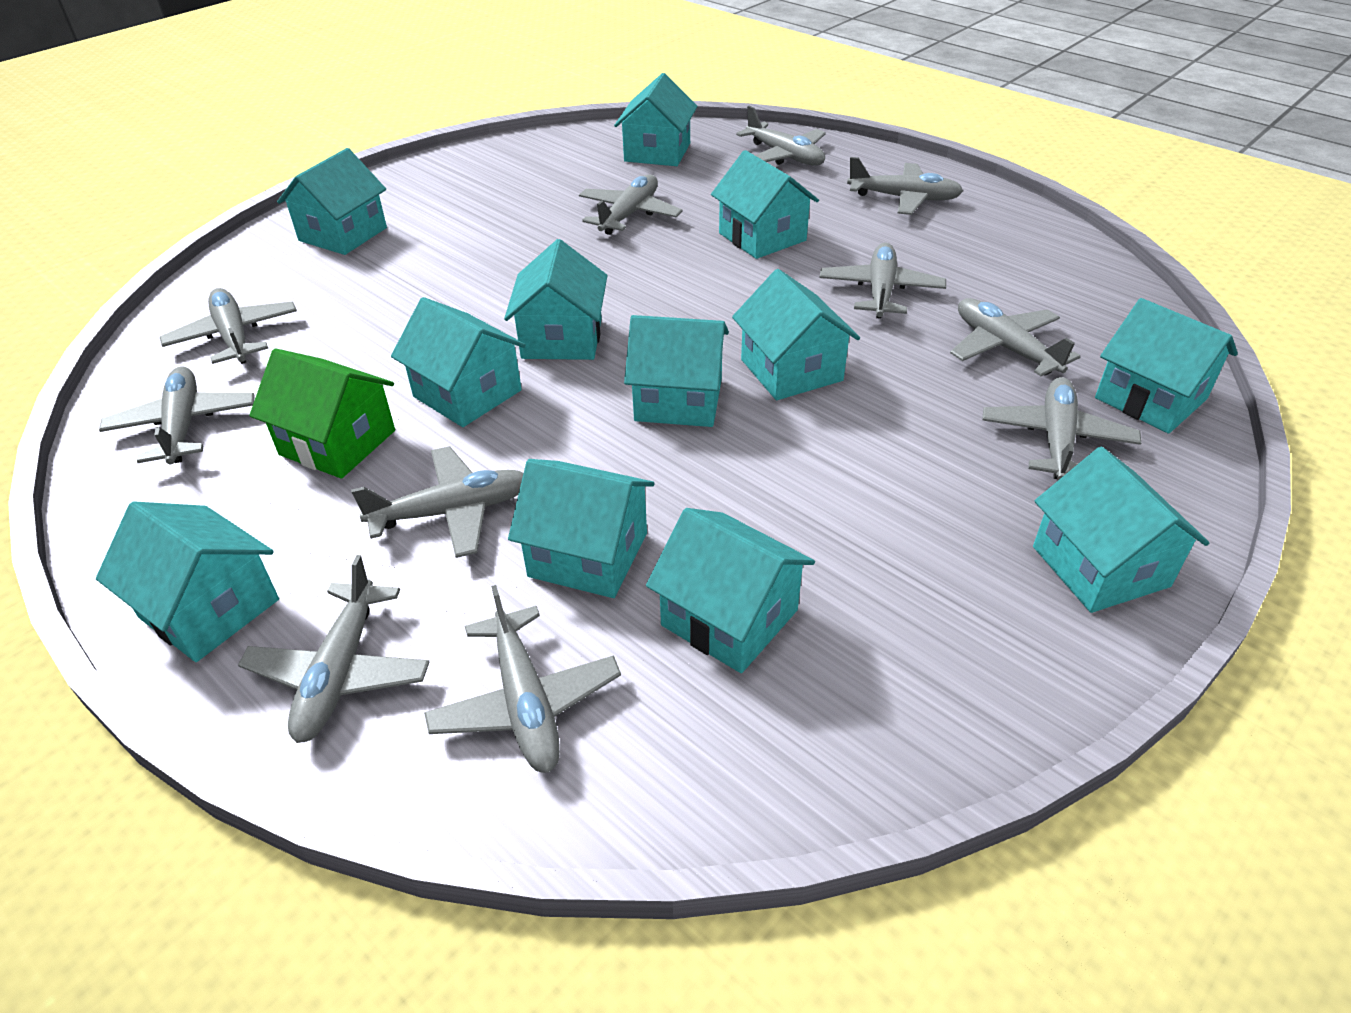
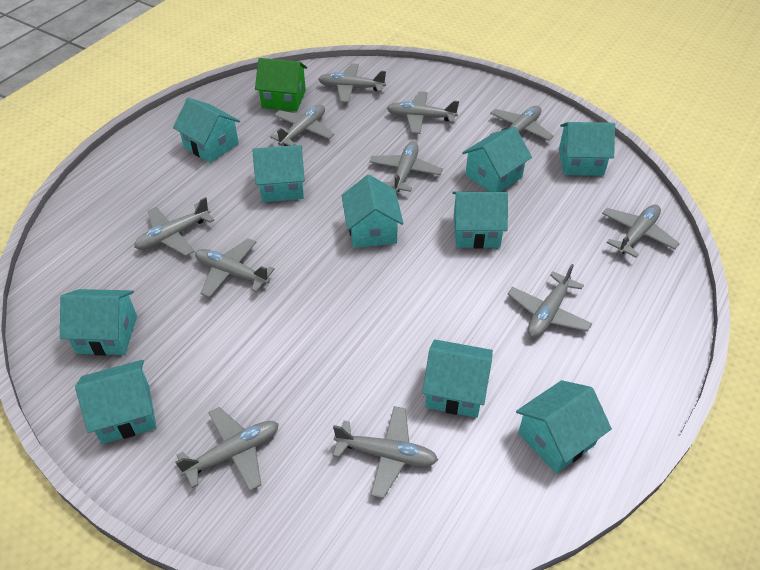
turquoise house: 12 -> 10

